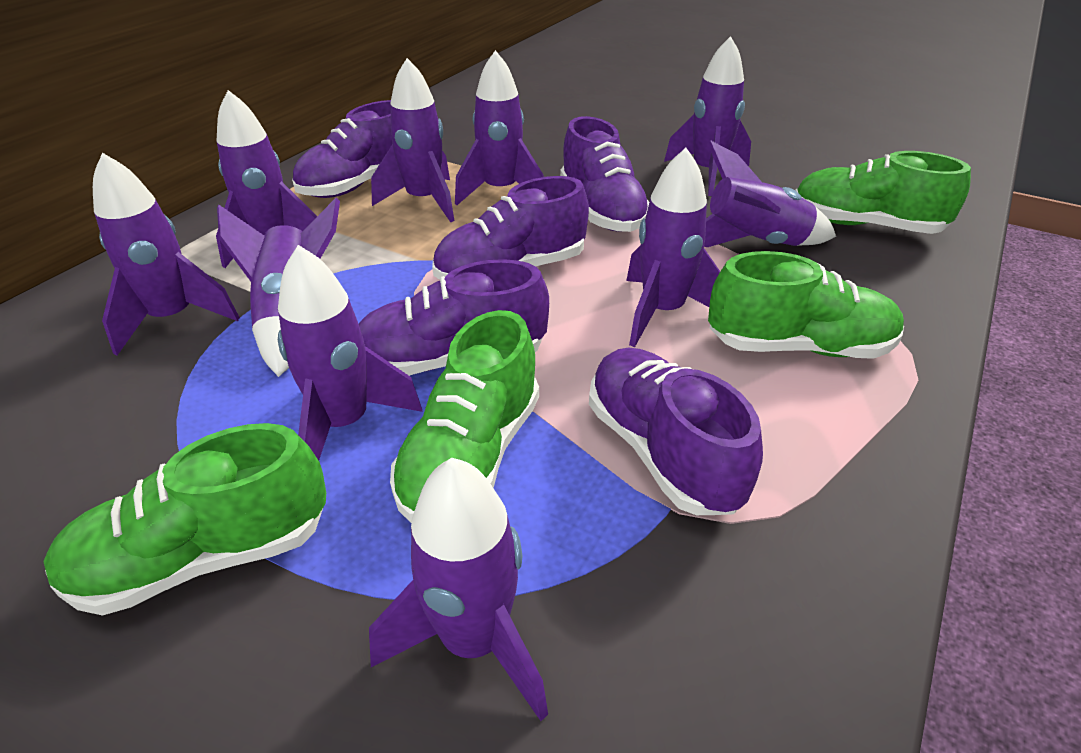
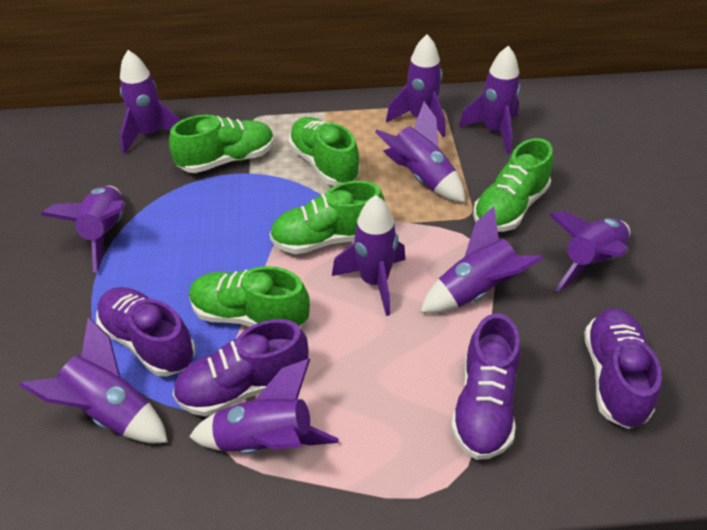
green shoe: 4 -> 5
purple shoe: 5 -> 4

